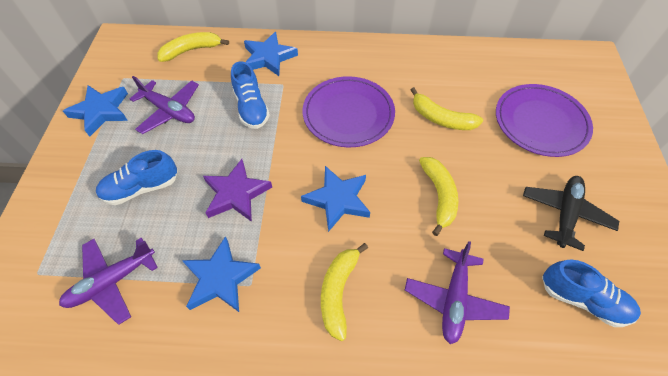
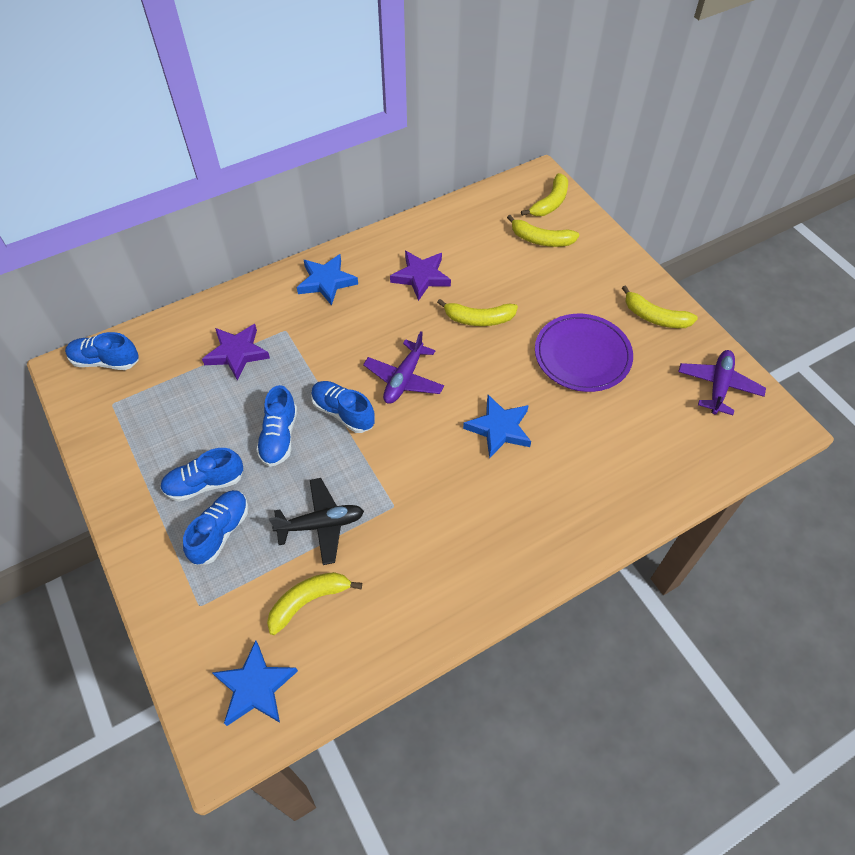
blue shoe: 3 -> 5
blue star: 4 -> 3
purple plane: 3 -> 2
purple plate: 2 -> 1
purple star: 1 -> 2
yellow banana: 4 -> 5

